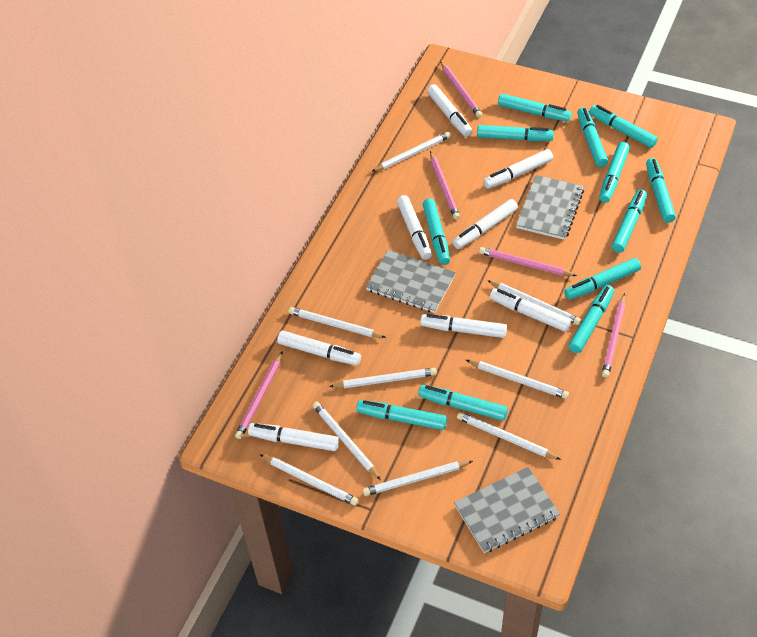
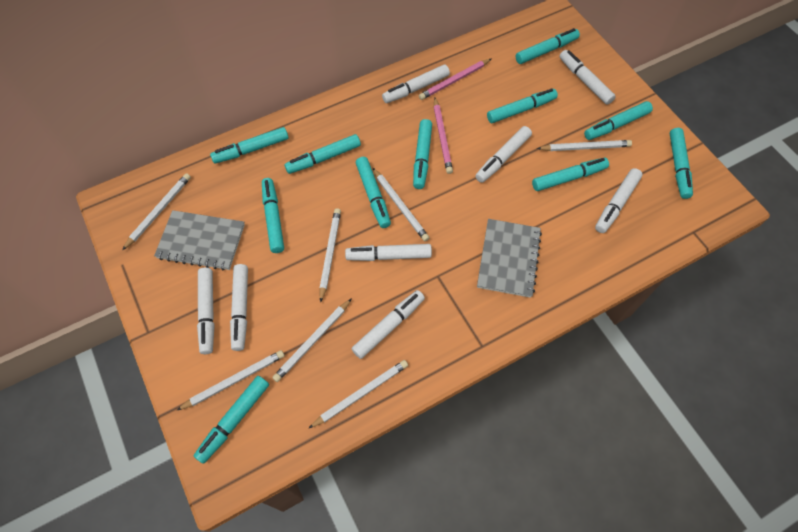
grey notebook: 3 -> 2
pink pencil: 5 -> 2
turquoise marker: 12 -> 11
white pencil: 9 -> 7

